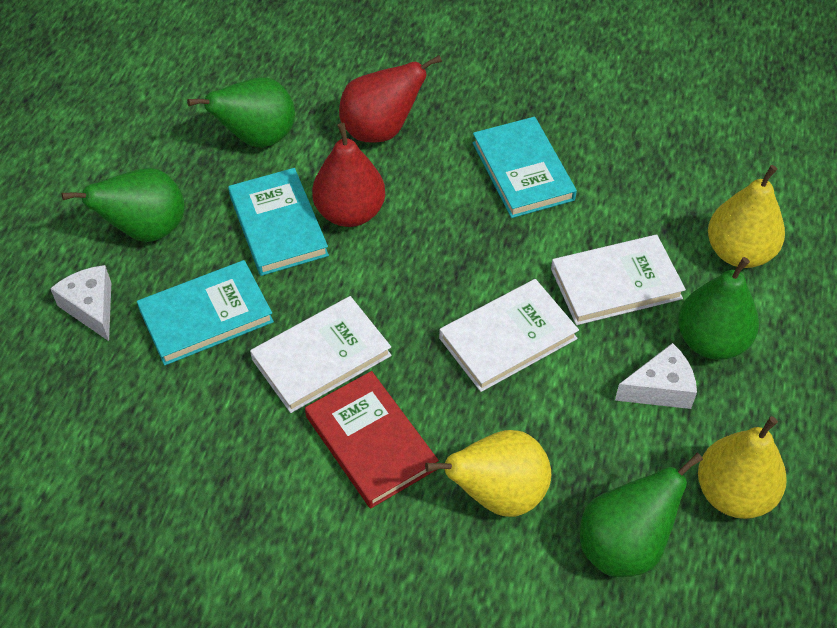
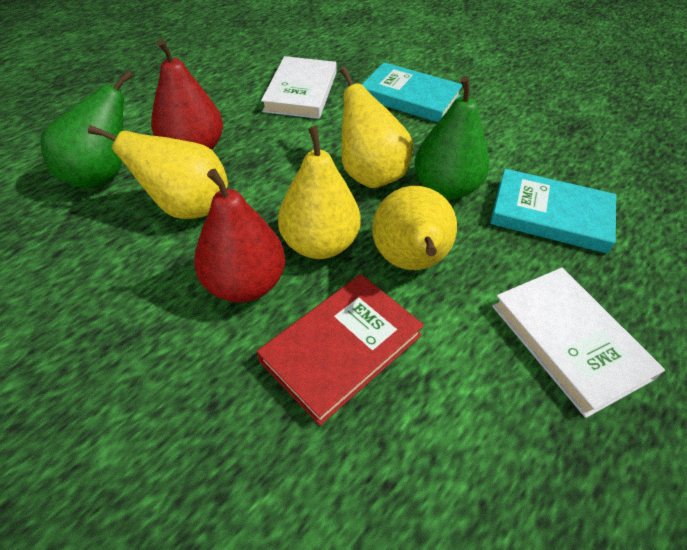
green pear: 4 -> 2
turquoise book: 3 -> 2
white book: 3 -> 2
white cheese: 2 -> 0
yellow pear: 3 -> 4

